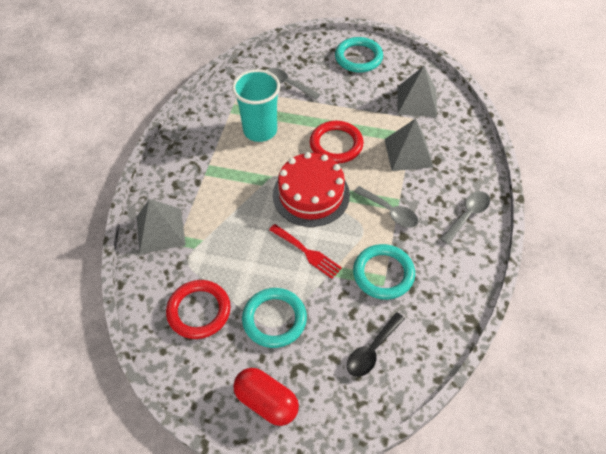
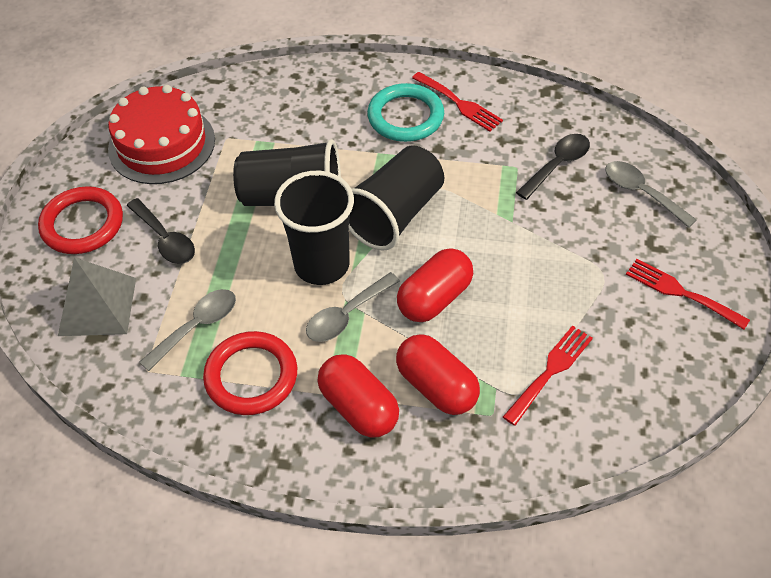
black cup: 0 -> 3
black spoon: 1 -> 2
grey pyramid: 3 -> 1
red capsule: 1 -> 3
red fork: 1 -> 3
turquoise cup: 1 -> 0
turquoise ring: 3 -> 1

